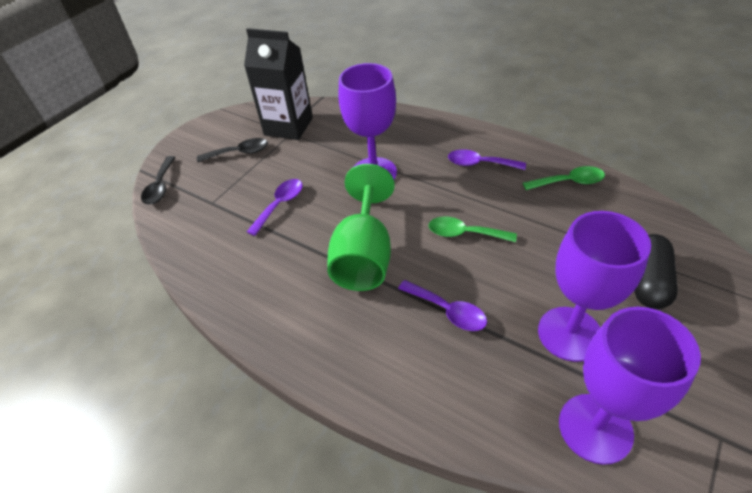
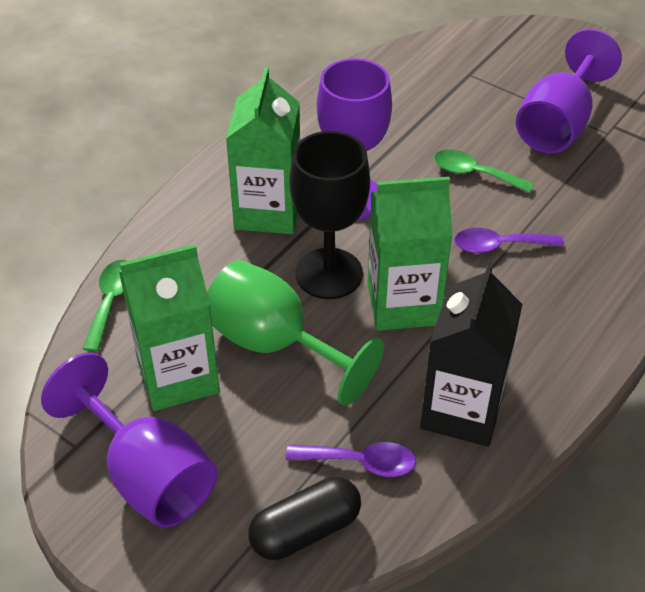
black goblet: 0 -> 1
black spoon: 2 -> 0
green carton: 0 -> 3
purple spoon: 3 -> 2

